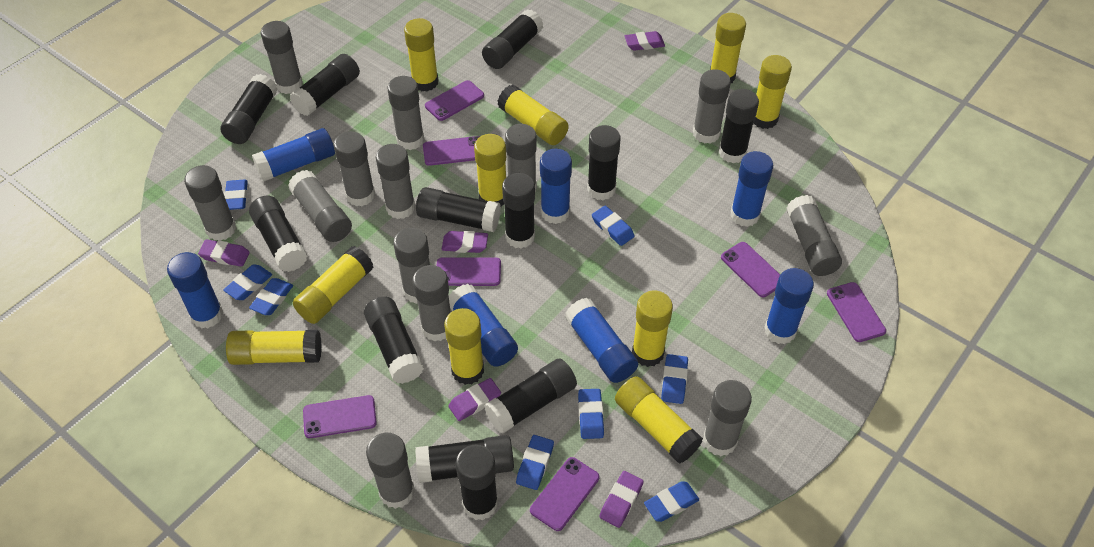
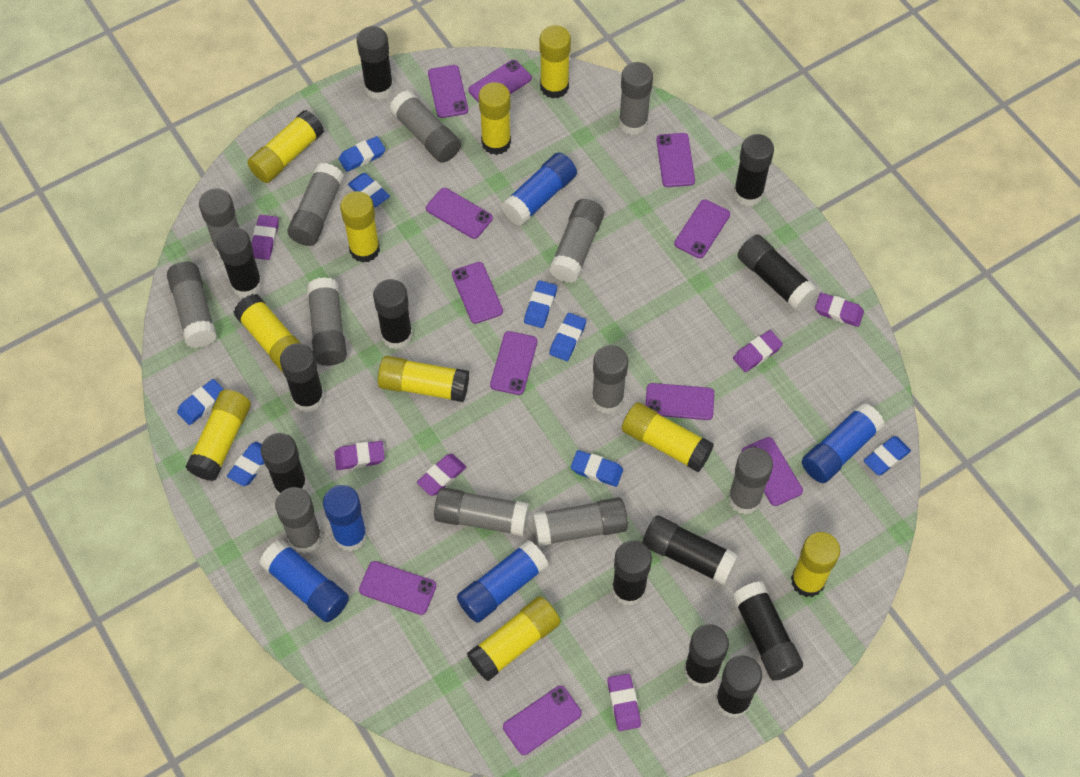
blue glue stick: 7 -> 5
grey glue stick: 13 -> 12
purple eraser: 5 -> 6
purple phone: 7 -> 11

